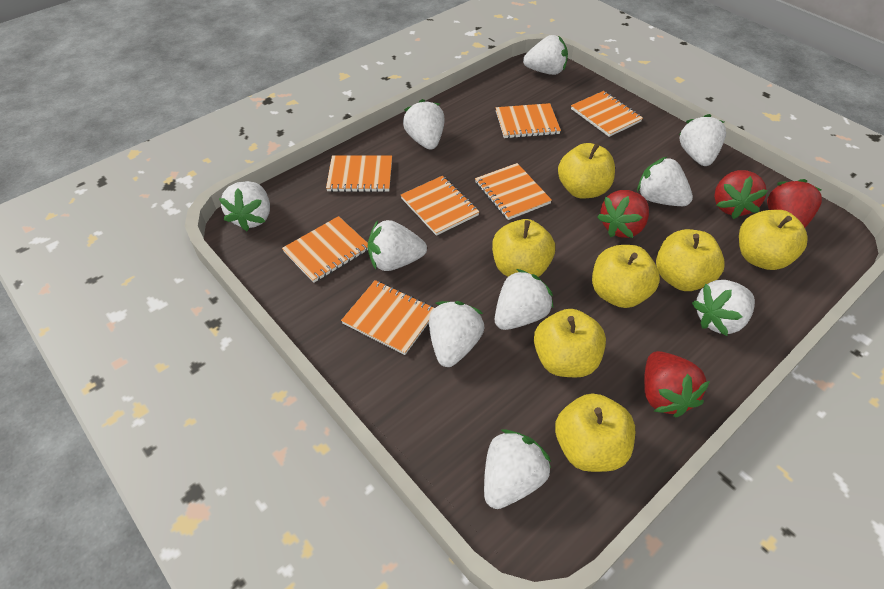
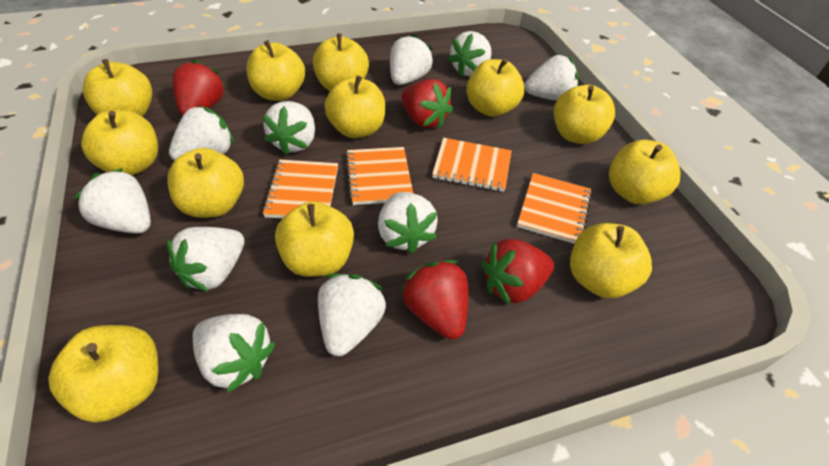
orange notebook: 7 -> 4
yellow apple: 7 -> 12

